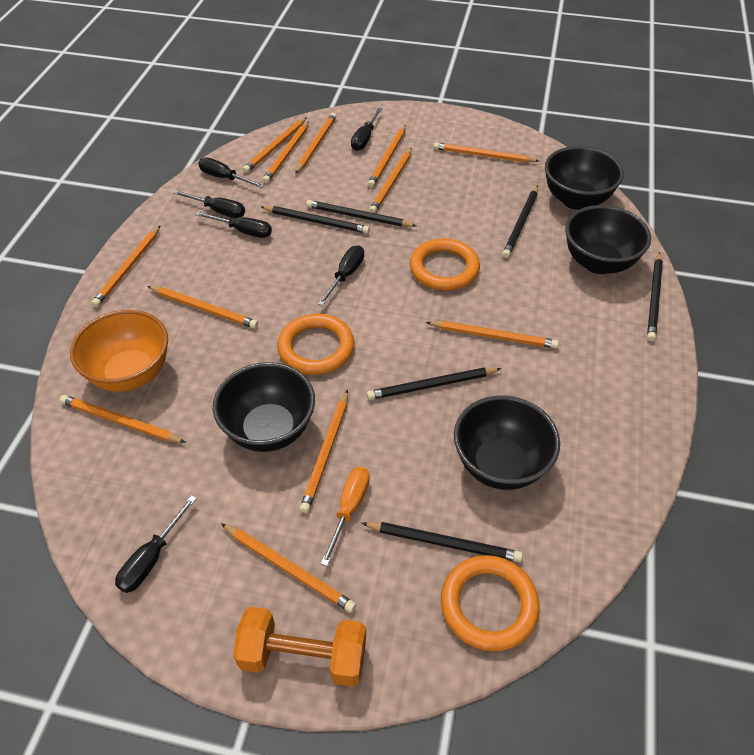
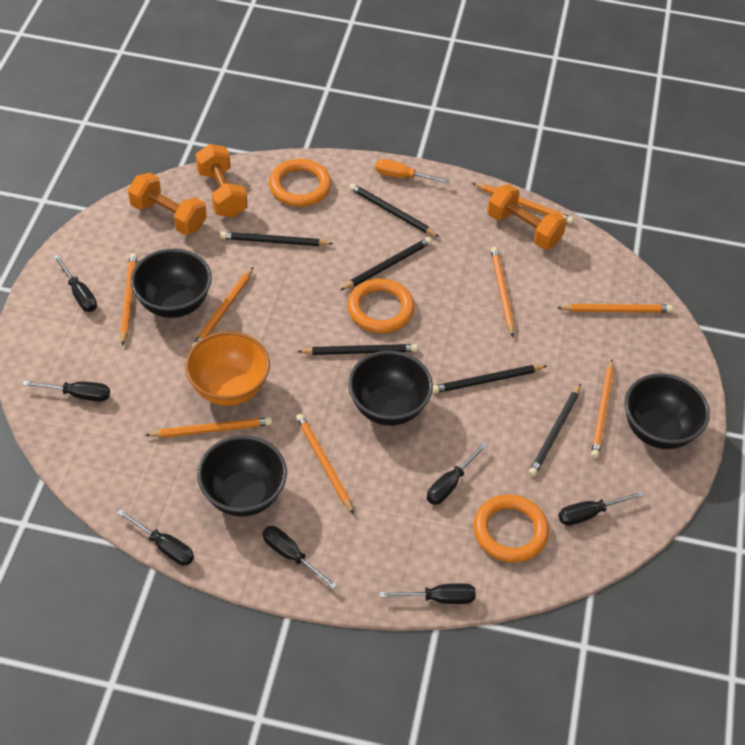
black screwdriver: 6 -> 7
orange dumbbell: 1 -> 3
orange pencil: 12 -> 8

